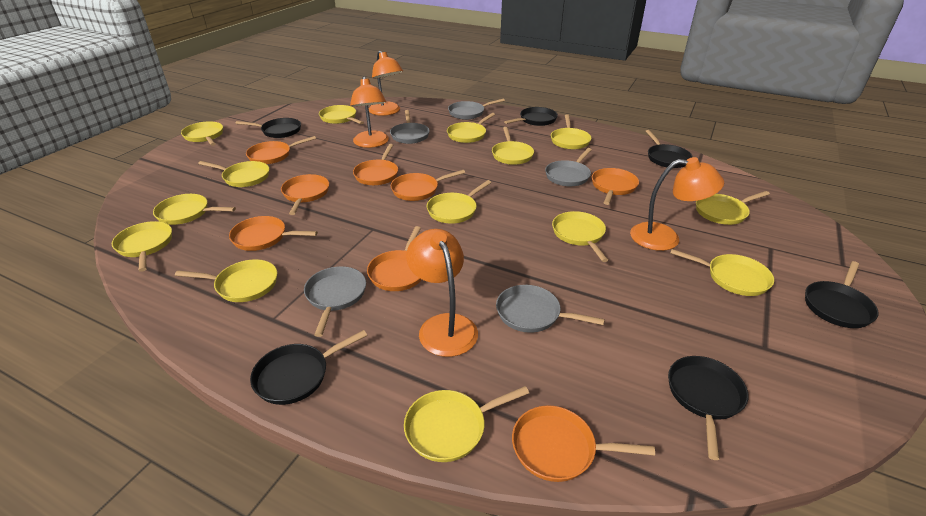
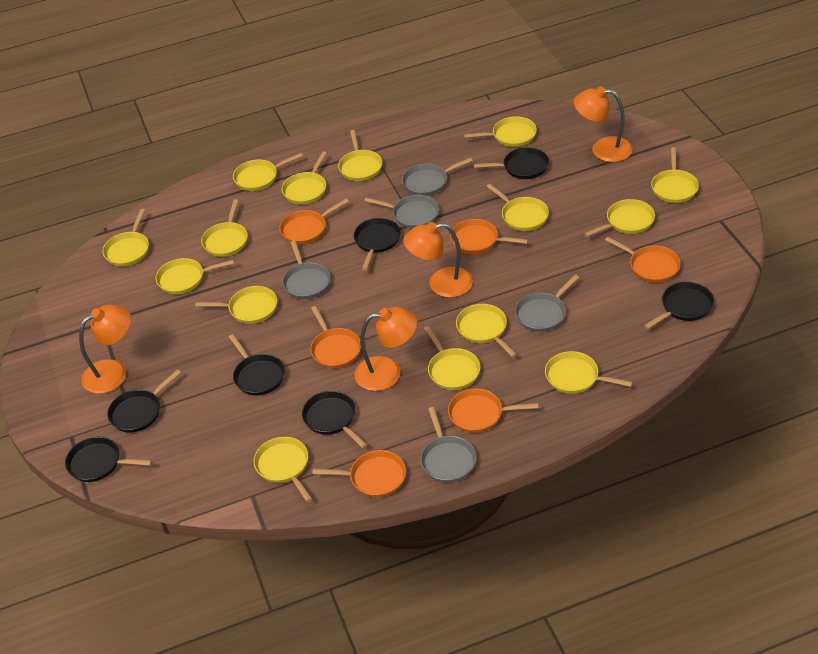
black pan: 6 -> 7
orange pan: 8 -> 6
yellow pan: 14 -> 15

